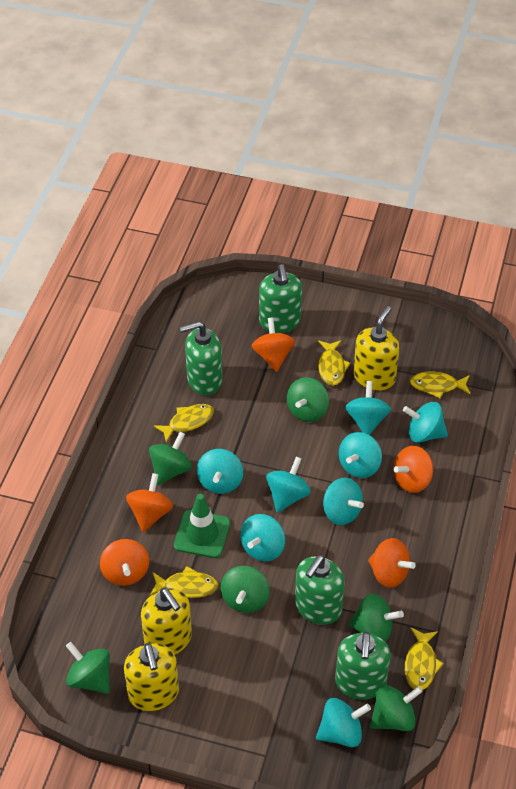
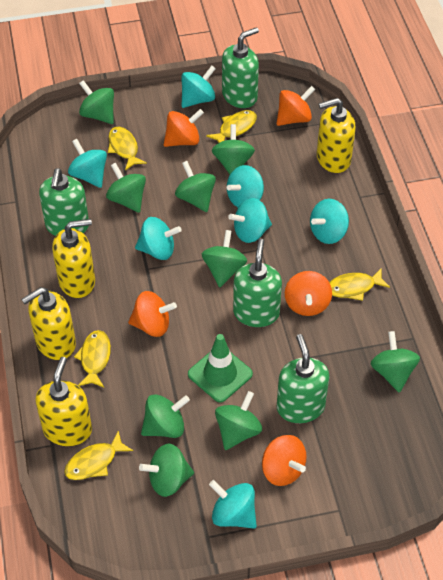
green spinning top: 6 -> 9
turquoise spinning top: 8 -> 7
yellow soap dispenser: 3 -> 4

